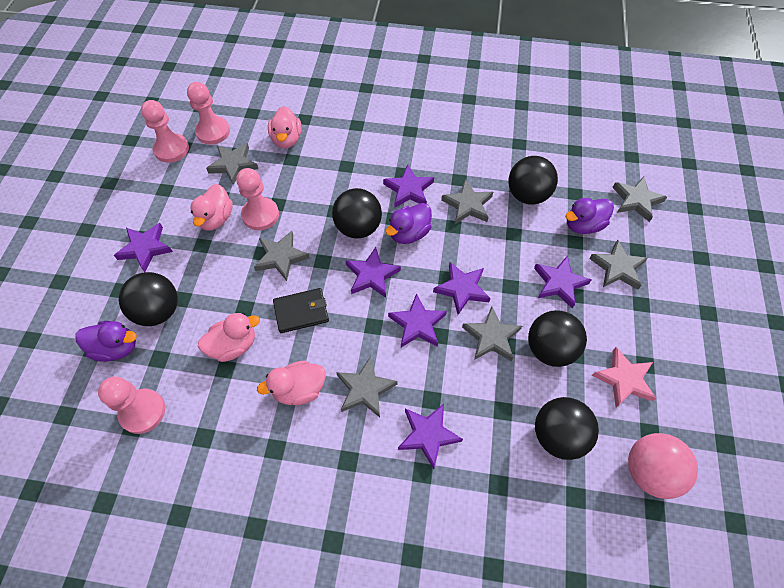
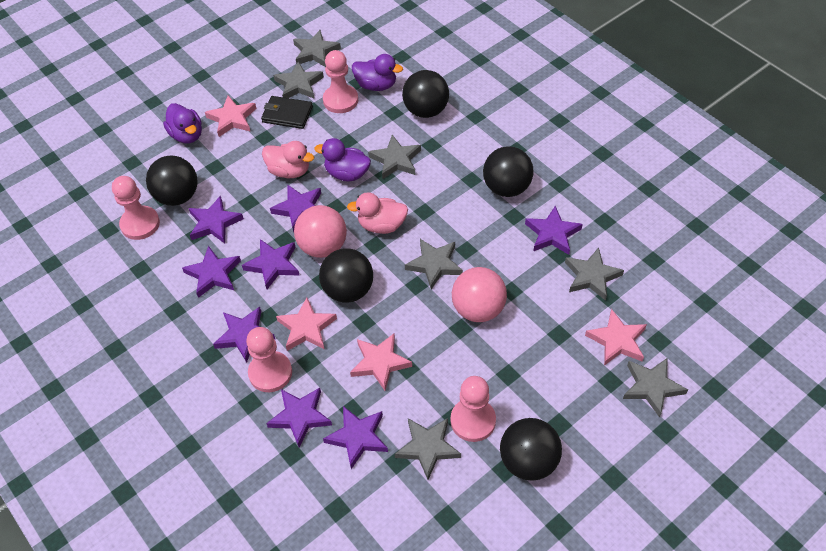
pink ball: 1 -> 2
pink duck: 4 -> 2
pink star: 1 -> 4
purple star: 7 -> 8

